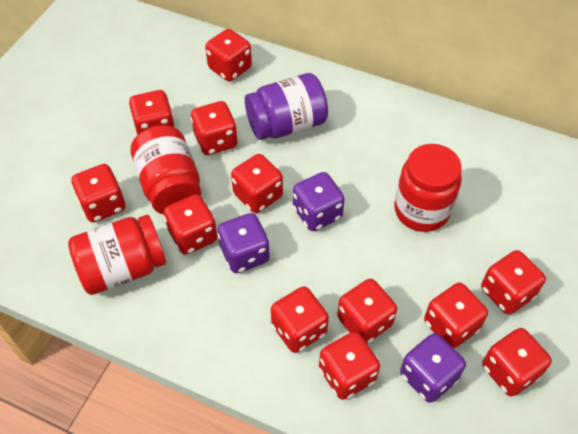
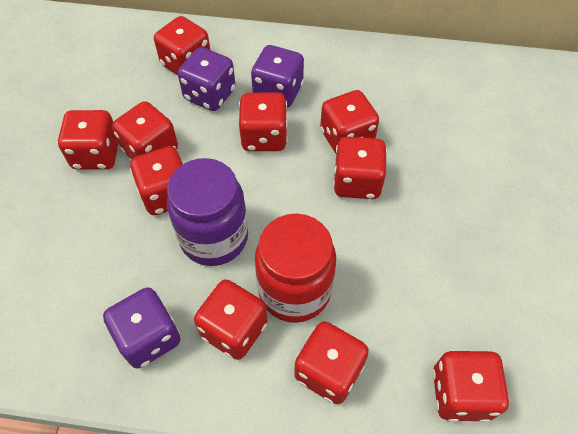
red dice: 12 -> 10
red jar: 3 -> 1

